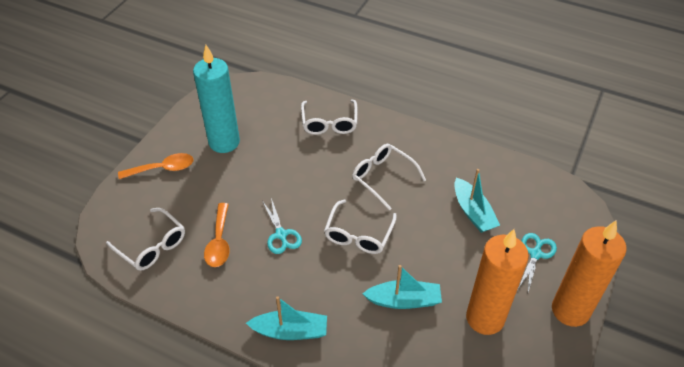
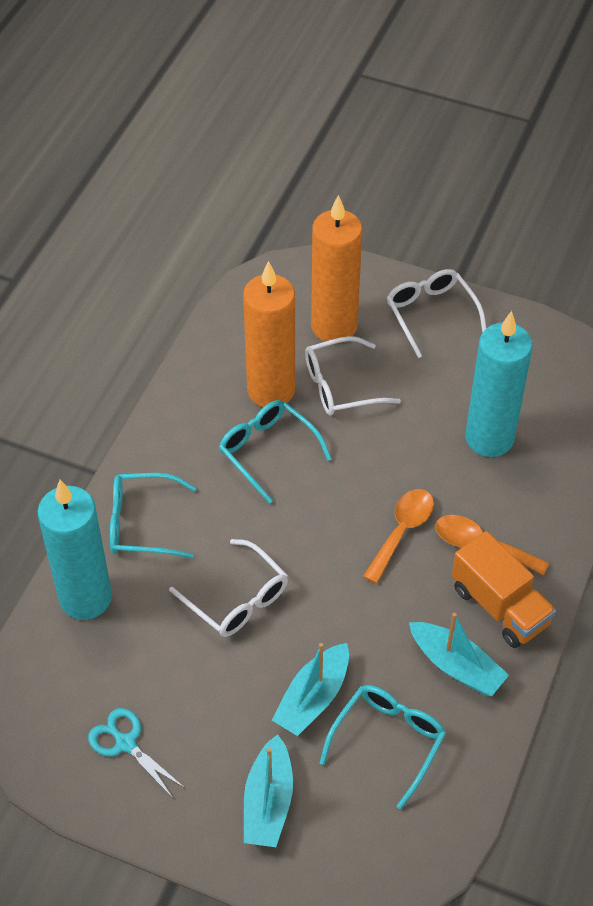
orange truck: 0 -> 1
turquoise candle: 1 -> 2
turquoise glasses: 0 -> 3
turquoise scissors: 2 -> 1
white glasses: 4 -> 3

